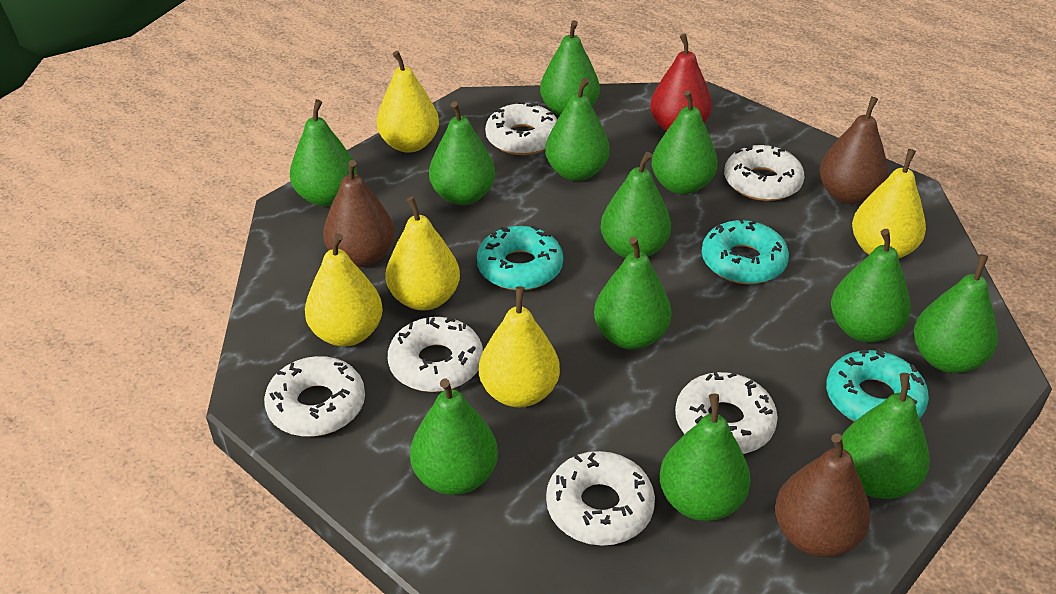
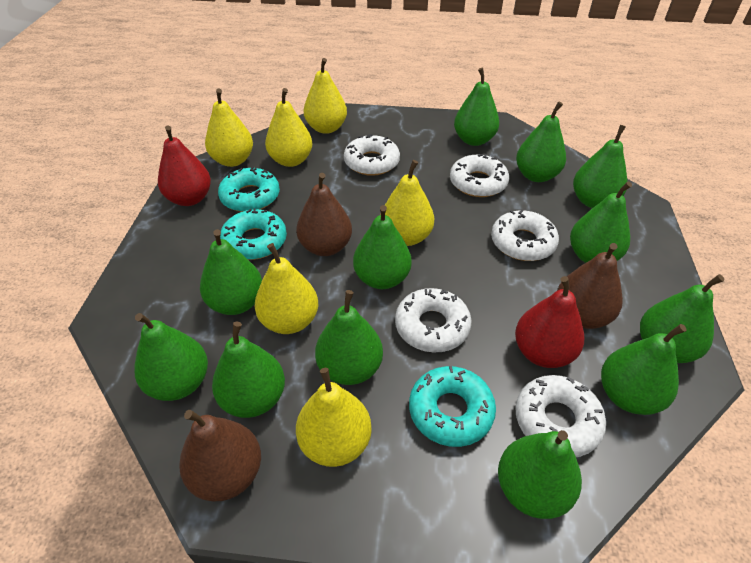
red pear: 1 -> 2
white donut: 6 -> 5
yellow pear: 5 -> 6

